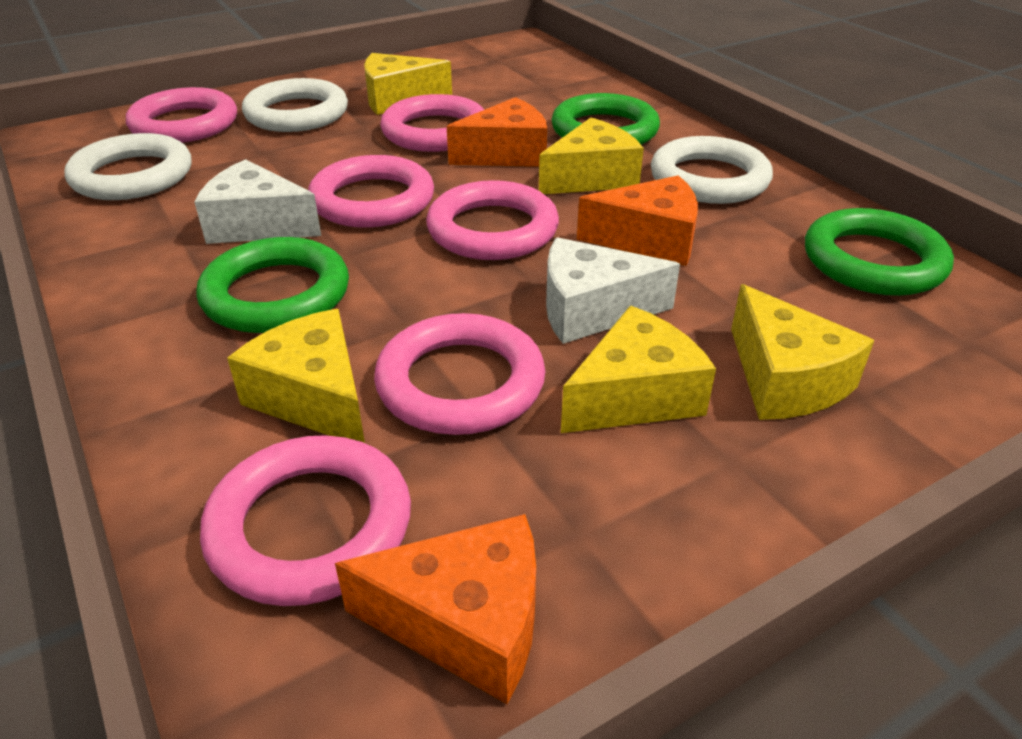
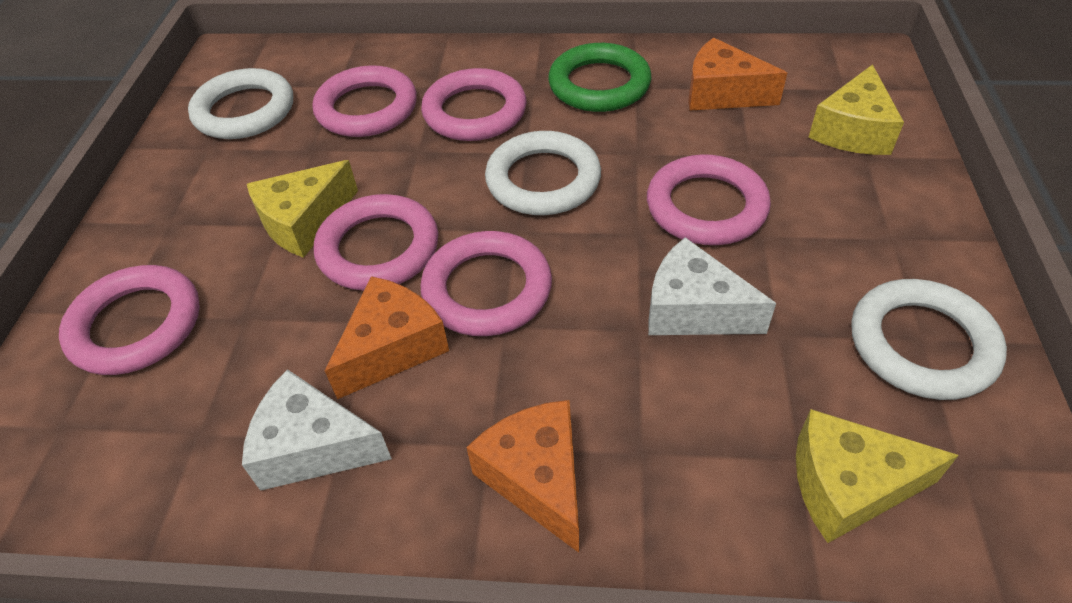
green ring: 3 -> 1
yellow cheese: 5 -> 3

